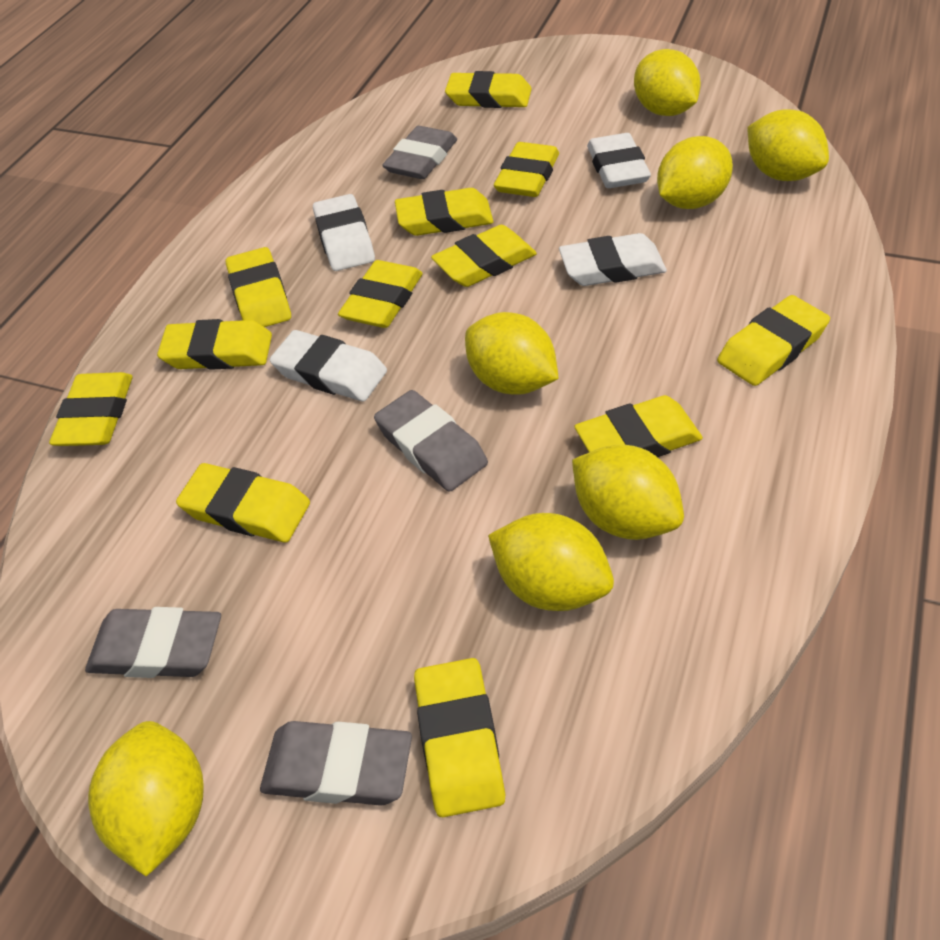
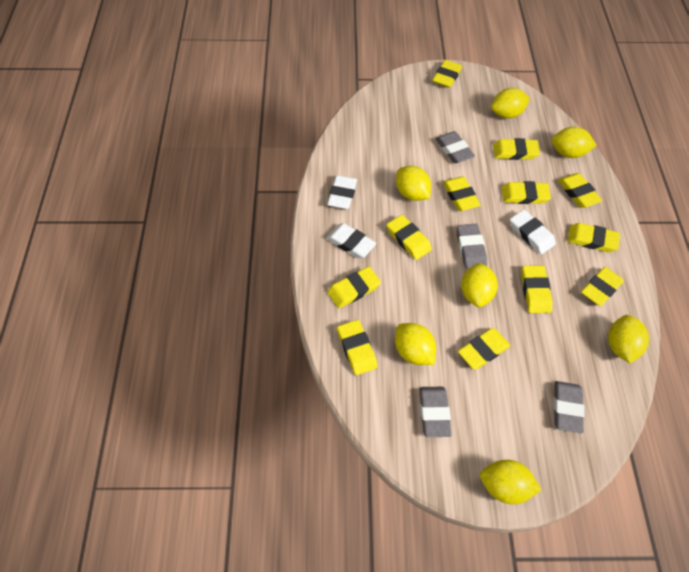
white eraser: 4 -> 3

